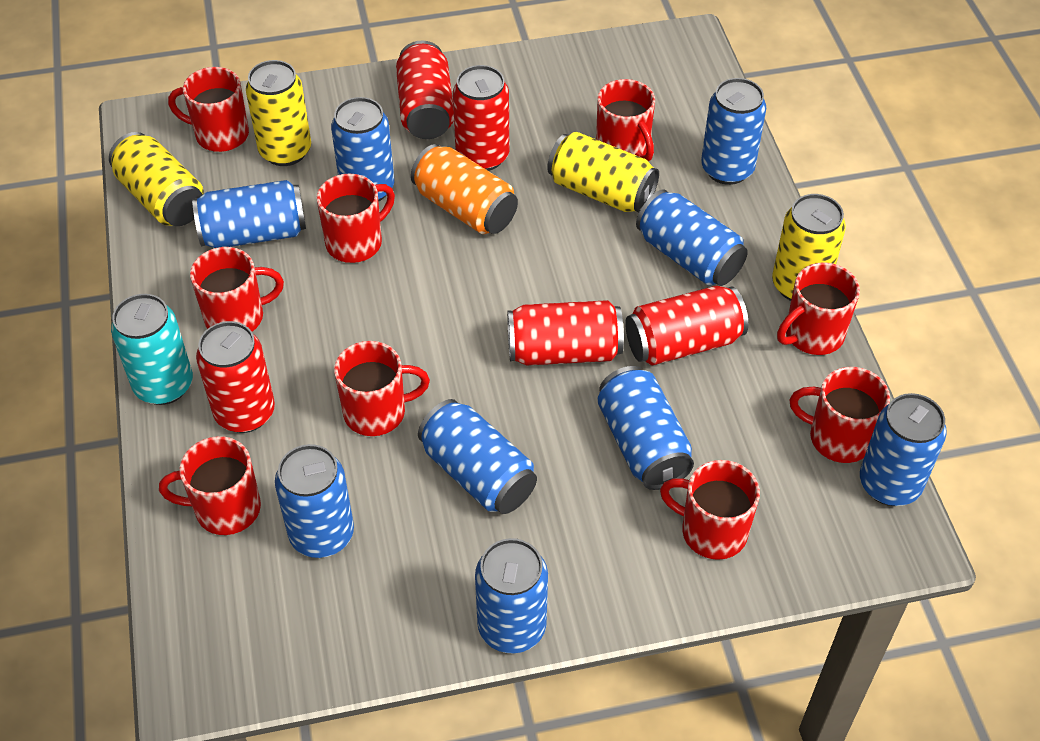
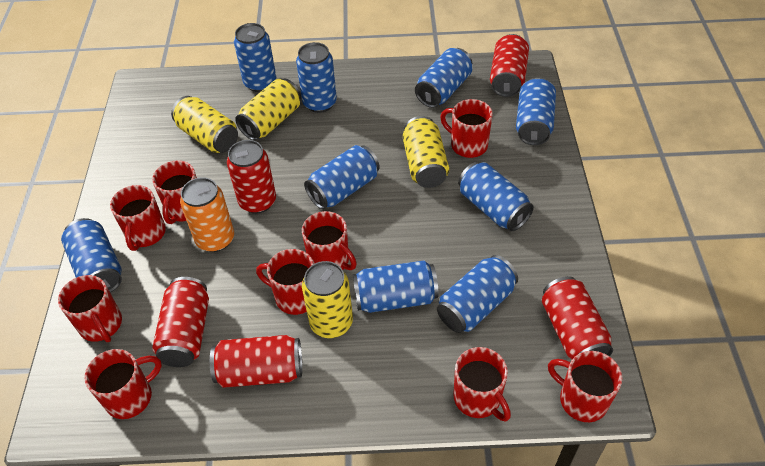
turquoise can: 1 -> 0

